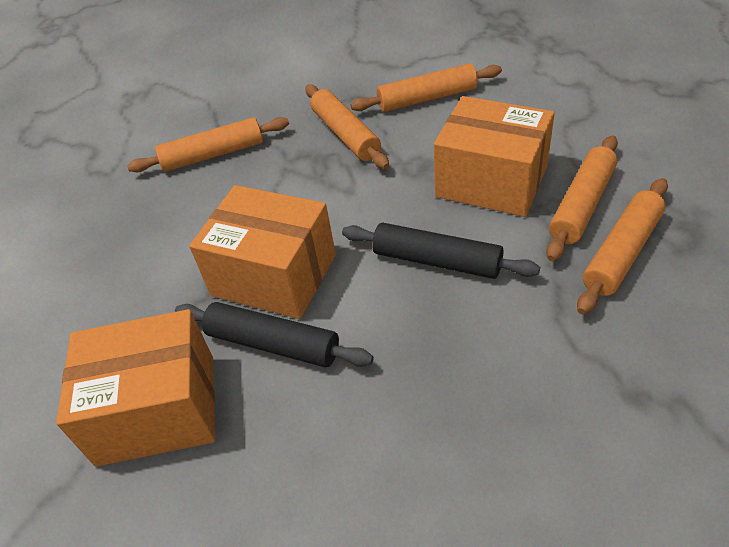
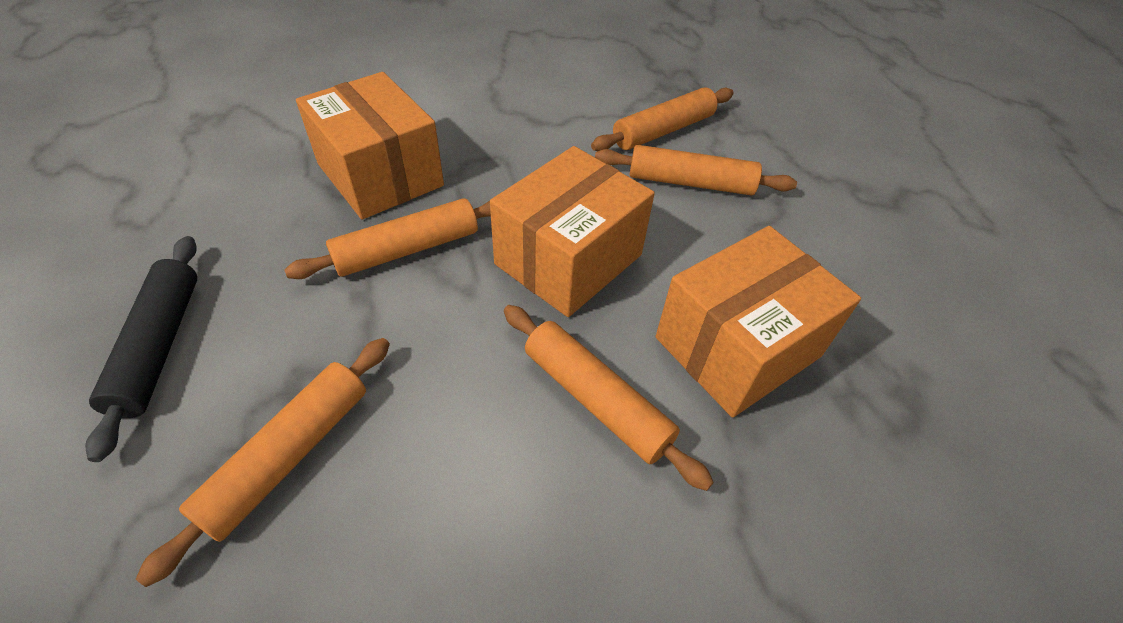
black rolling pin: 2 -> 1

